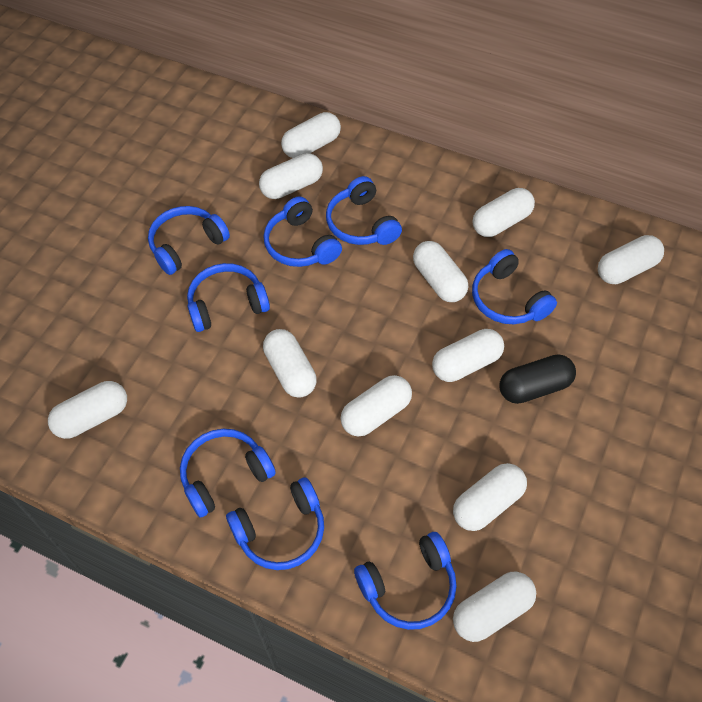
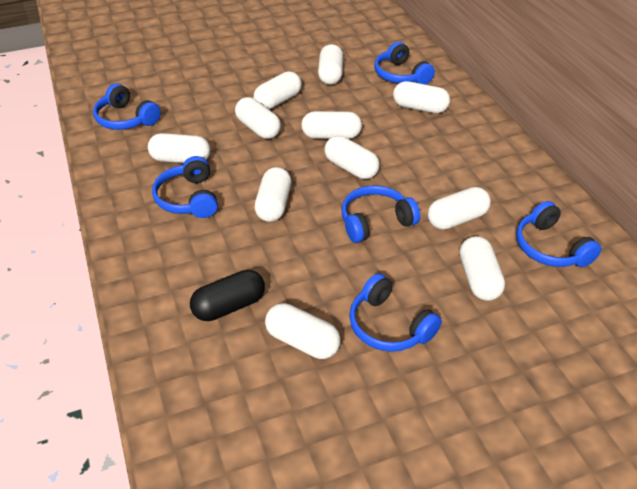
blue headphones: 8 -> 6

